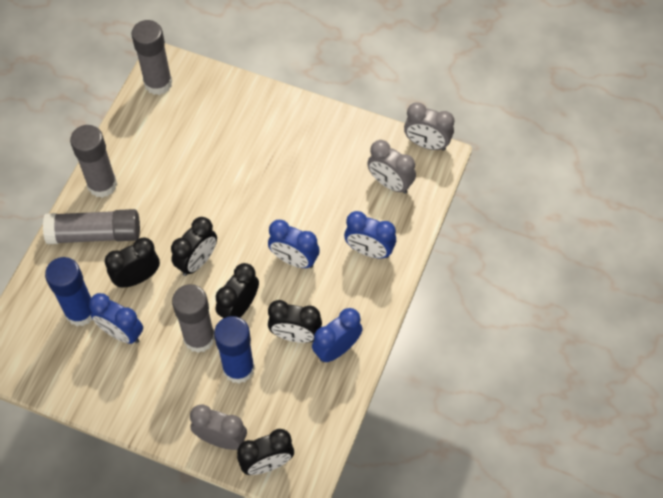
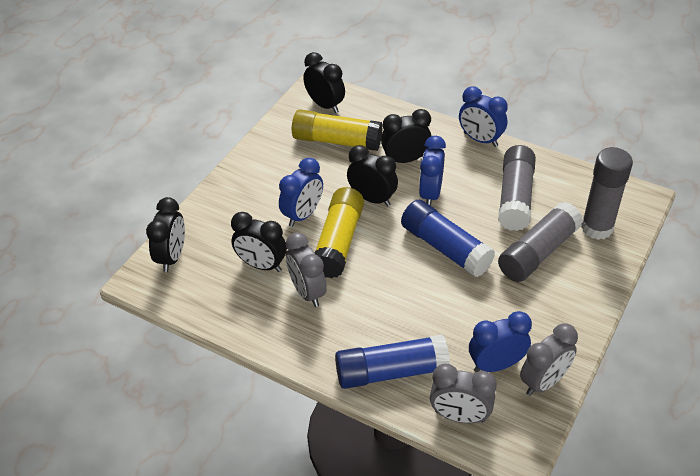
grey glue stick: 4 -> 3
yellow glue stick: 0 -> 2

